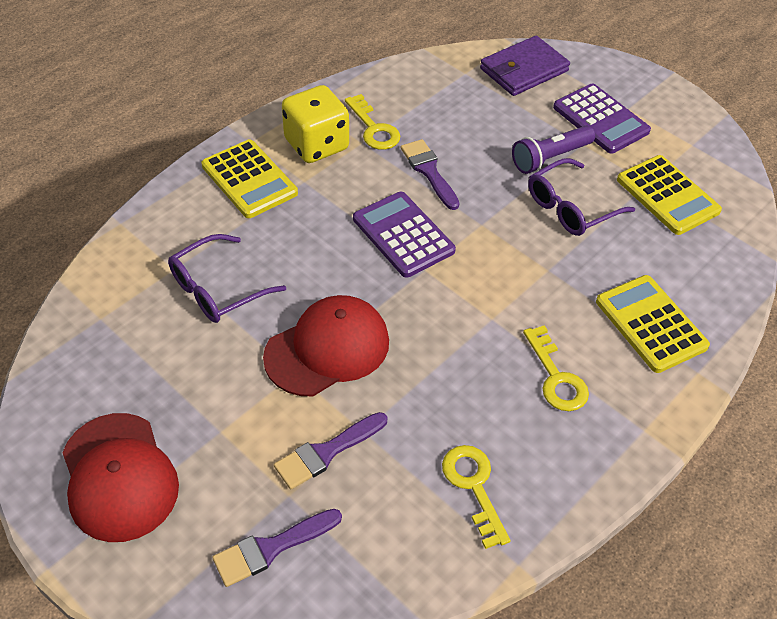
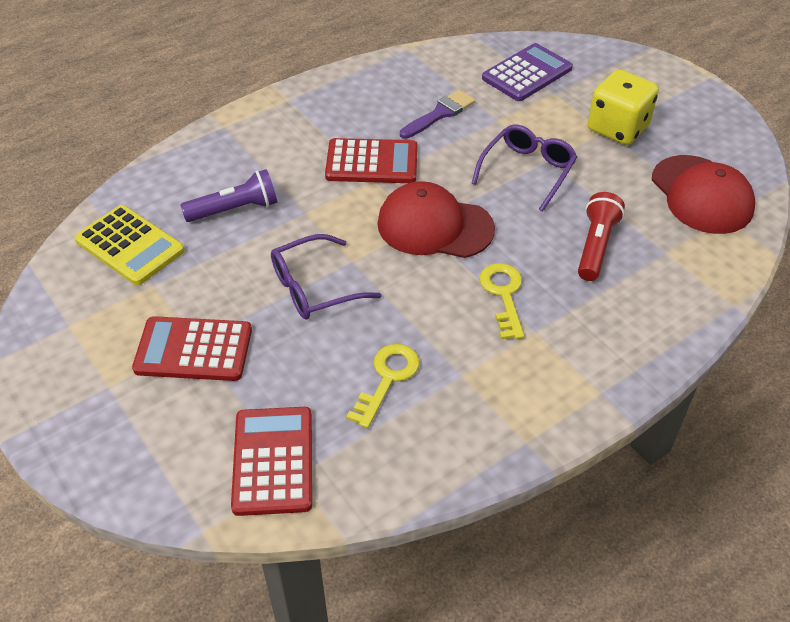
purple brush: 3 -> 1
purple calculator: 2 -> 1
purple wallet: 1 -> 0
red calculator: 0 -> 3
red flashlight: 0 -> 1
yellow calculator: 3 -> 1
yellow key: 3 -> 2

